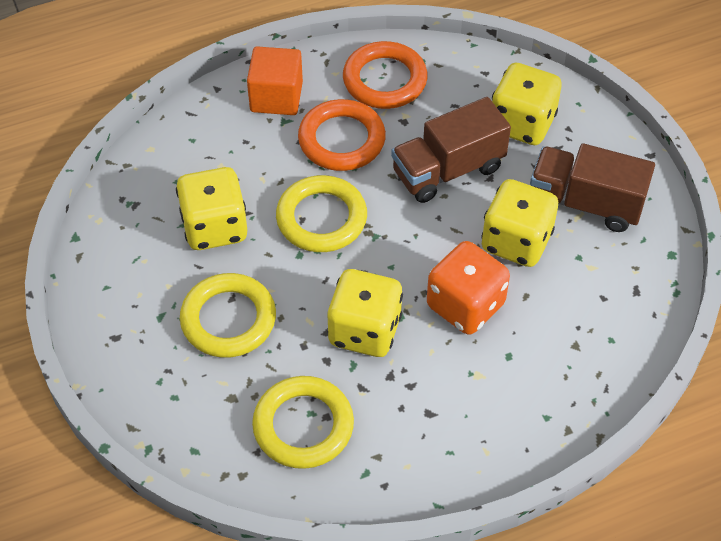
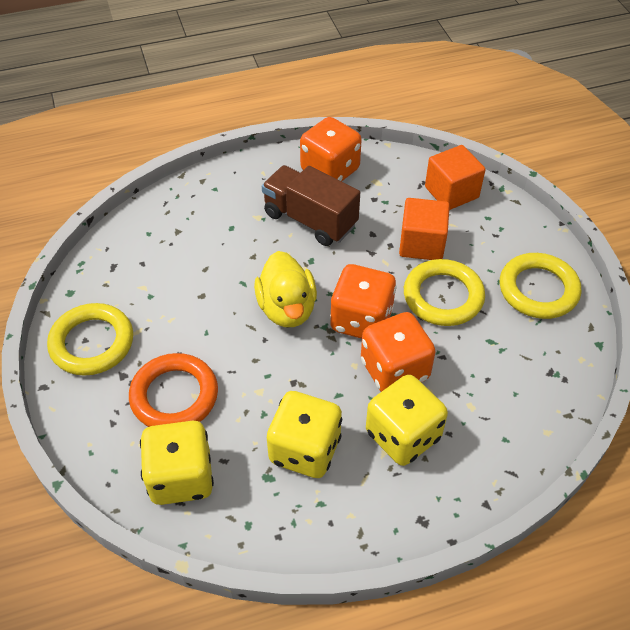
brown truck: 2 -> 1
orange cube: 1 -> 2
orange dice: 1 -> 3
orange ring: 2 -> 1
yellow dice: 4 -> 3
yellow duck: 0 -> 1

